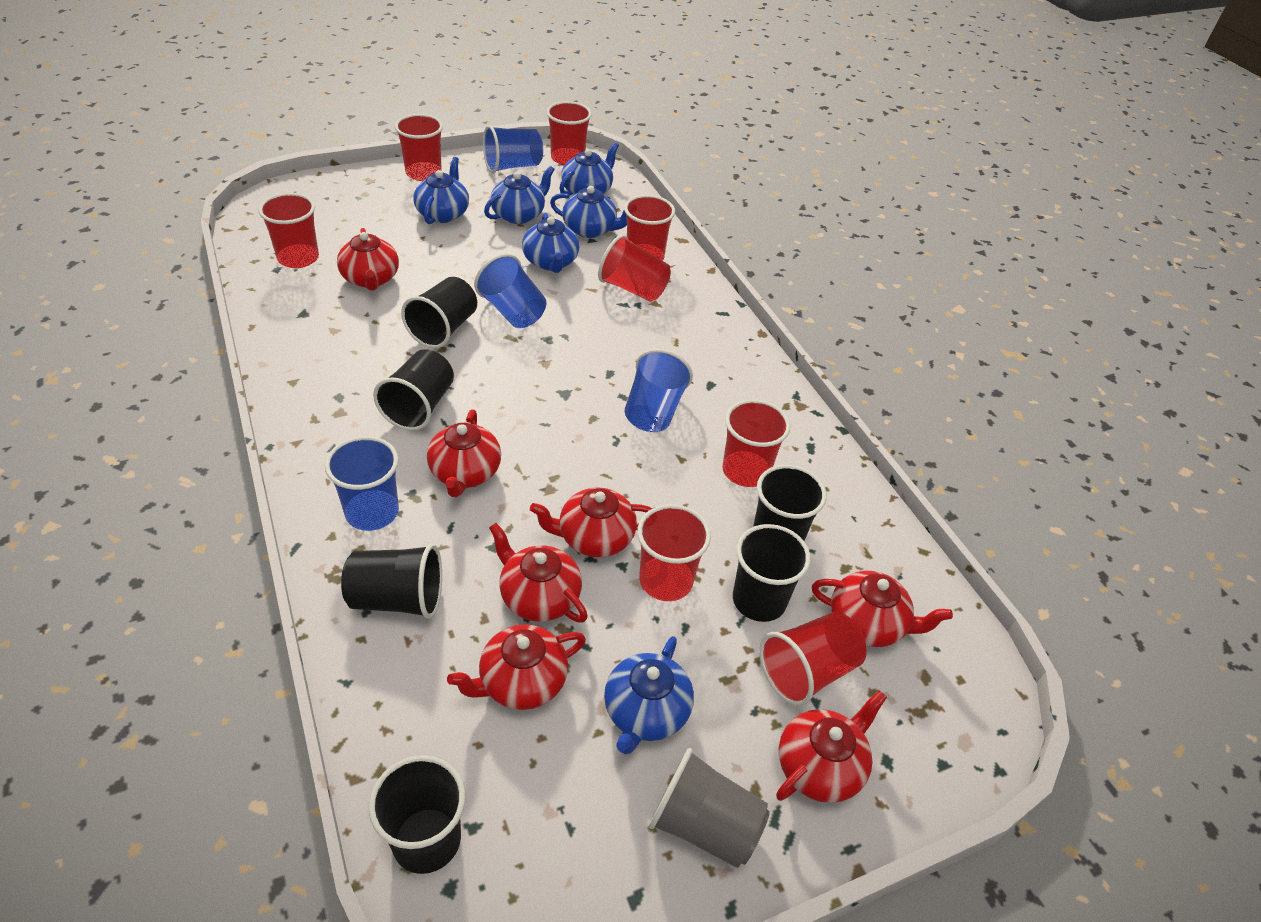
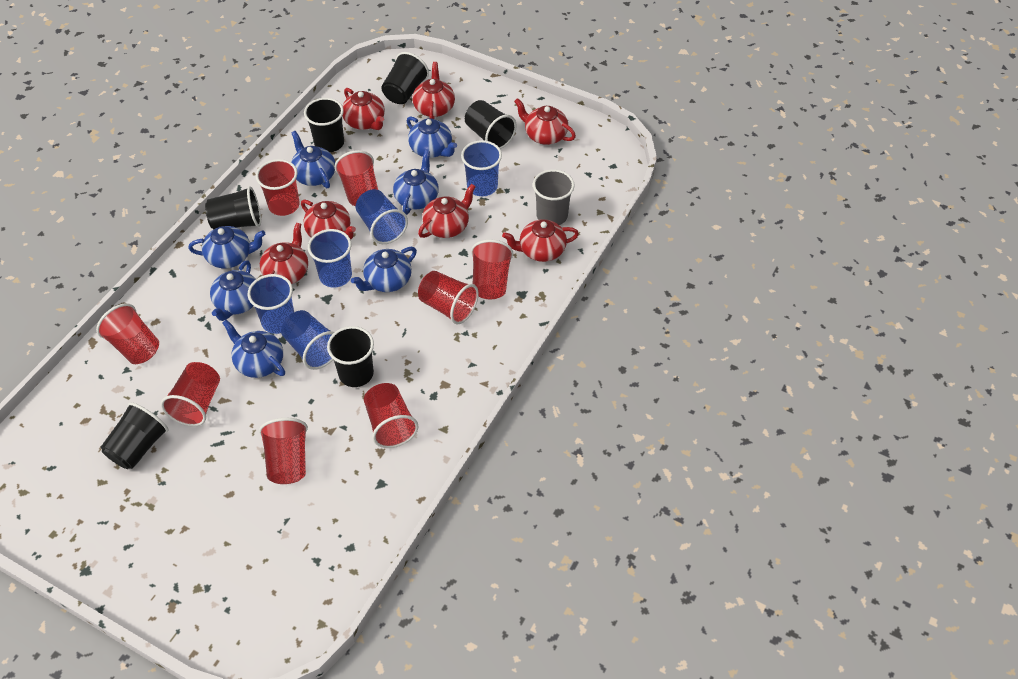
blue cup: 4 -> 5
blue teapot: 6 -> 7

